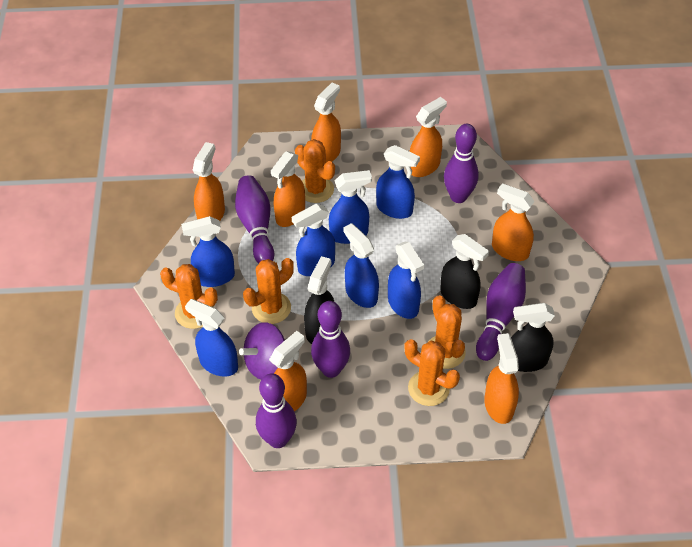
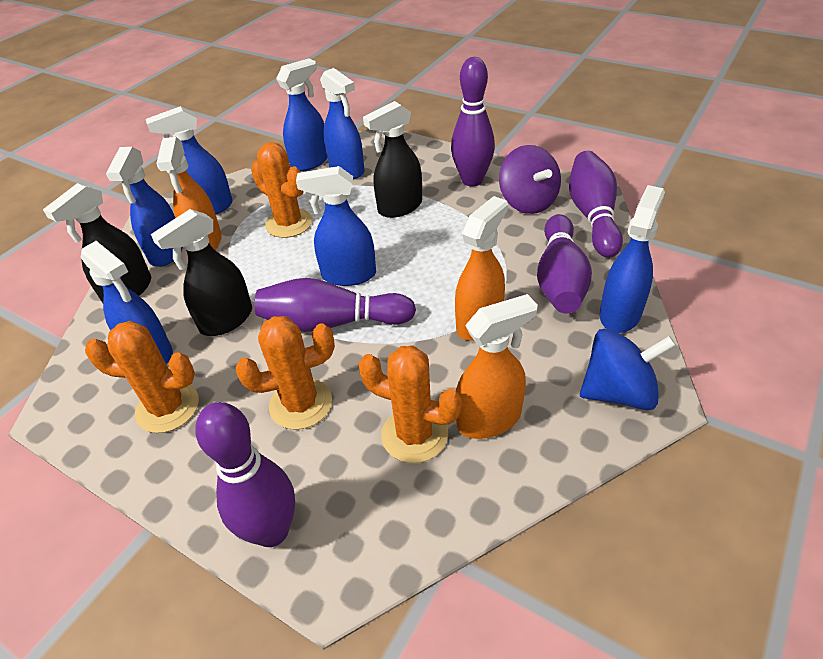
blue spinning top: 0 -> 1
orange cactus: 5 -> 4
orange spray bottle: 7 -> 3

